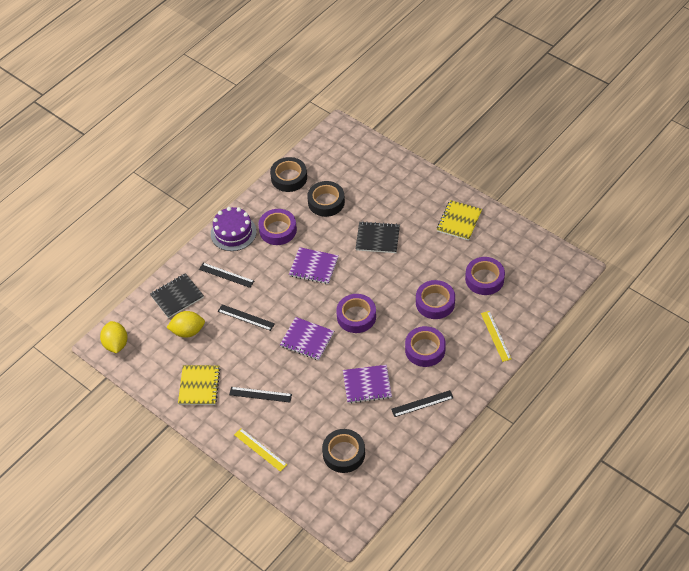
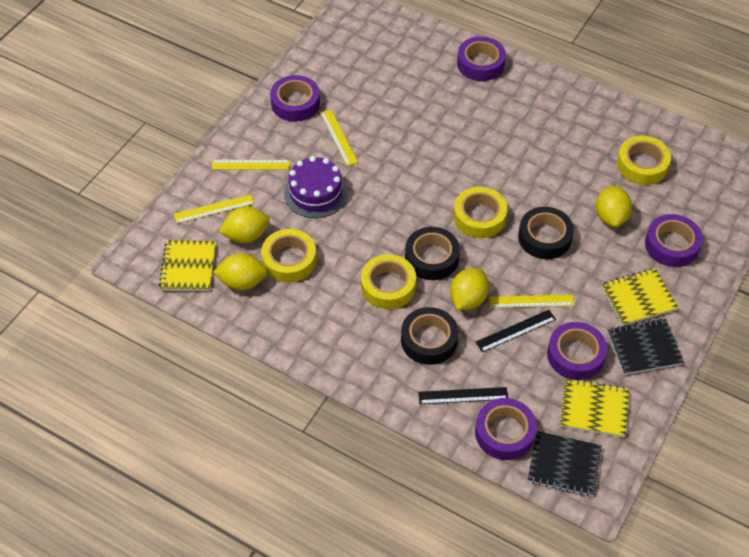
black ruler: 4 -> 2
purple notebook: 3 -> 0
yellow lemon: 2 -> 4
yellow notebook: 2 -> 3
yellow ruler: 2 -> 4
yellow tape: 0 -> 4

